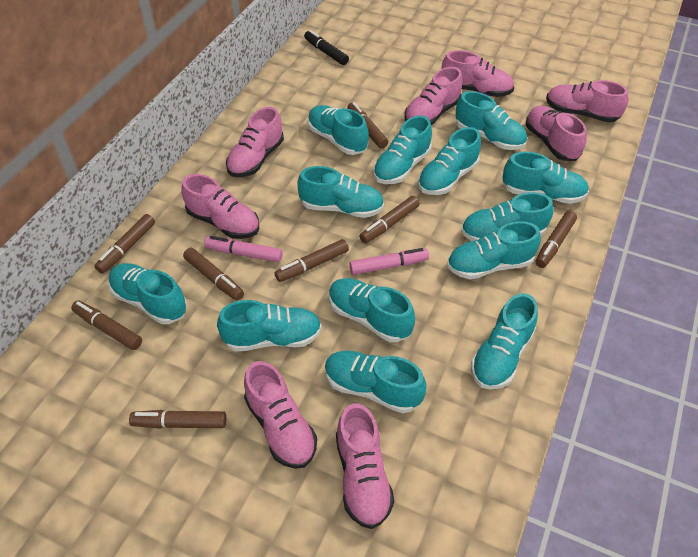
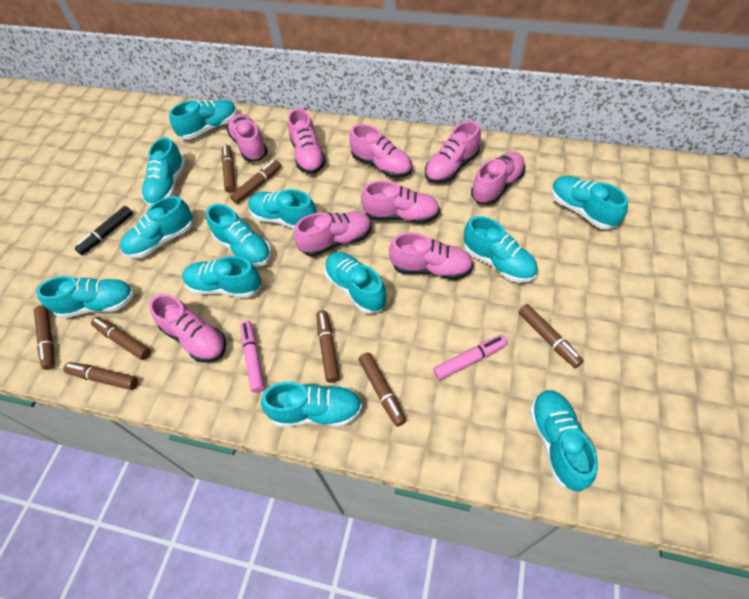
pink shoe: 8 -> 9
turquoise shoe: 13 -> 12

